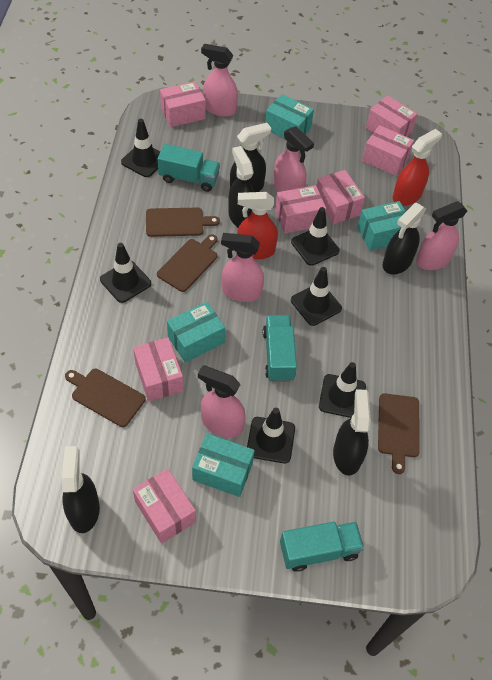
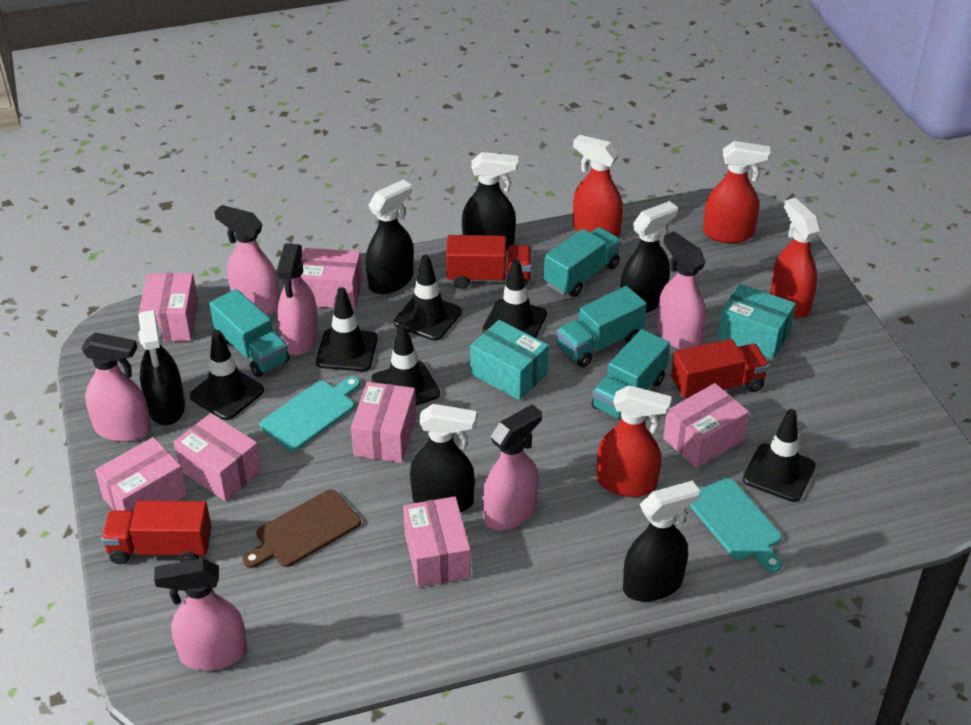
black spray bottle: 5 -> 6
brown cutting board: 4 -> 1
pink spray bottle: 5 -> 6
red spray bottle: 2 -> 4
red truck: 0 -> 3
turquoise box: 4 -> 2
turquoise cutting board: 0 -> 2
turquoise truck: 3 -> 4

